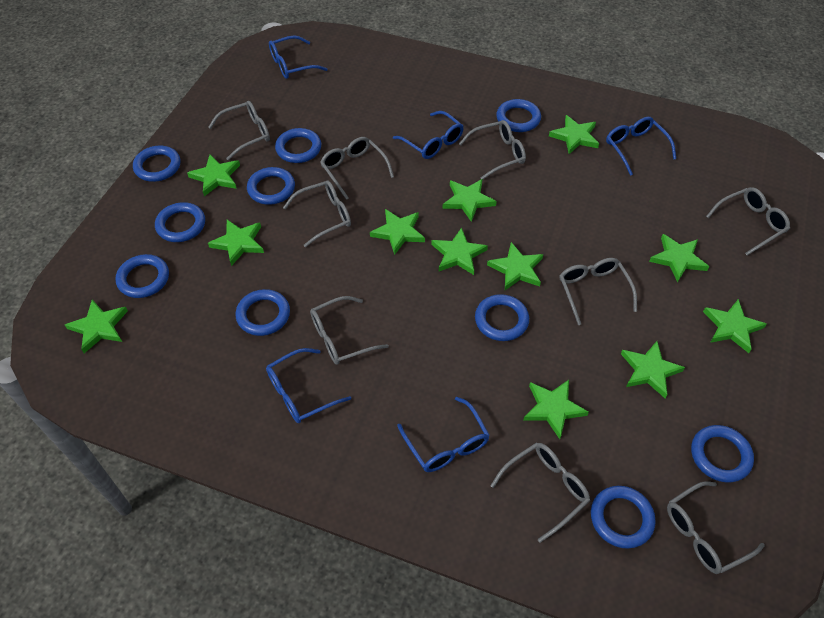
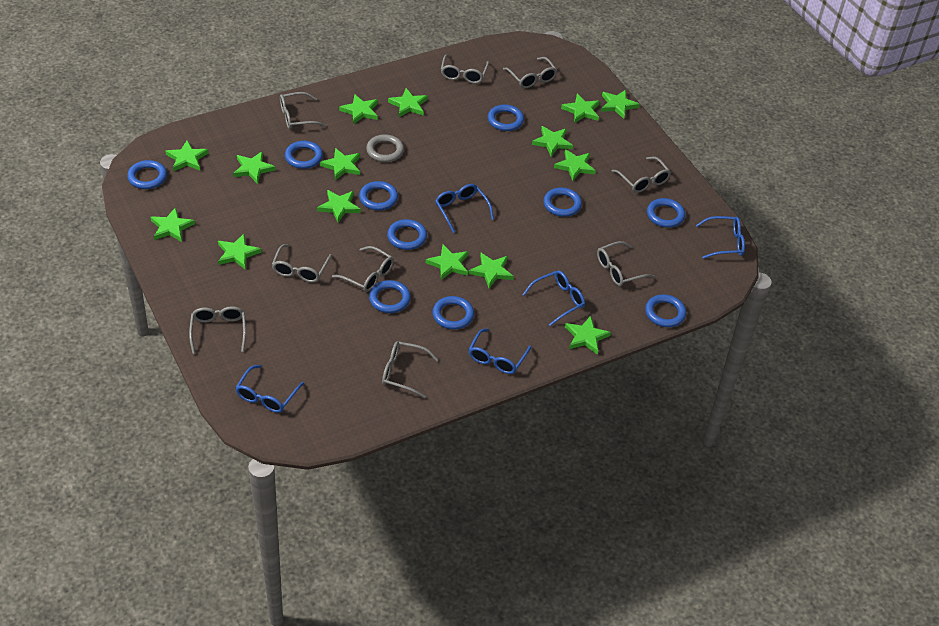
green star: 12 -> 15
grey ring: 0 -> 1

